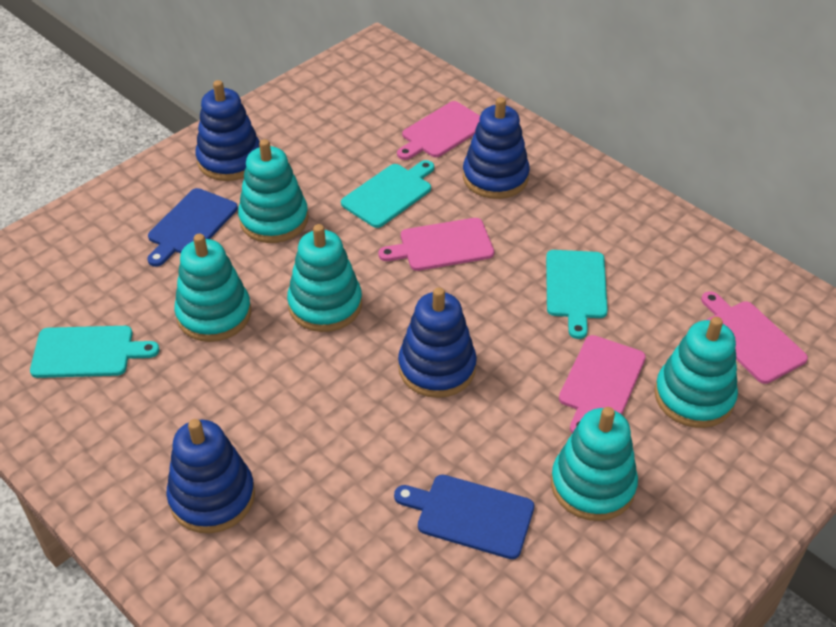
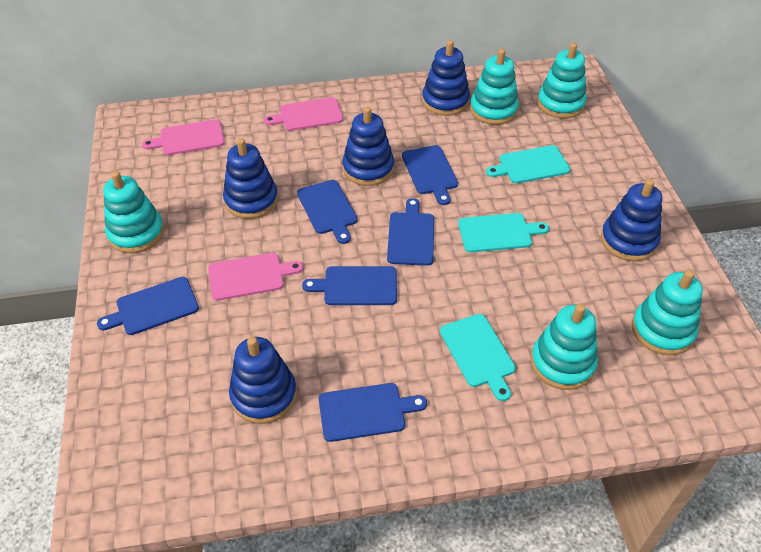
blue cutting board: 2 -> 6
blue stacking toy: 4 -> 5
pink cutting board: 4 -> 3

